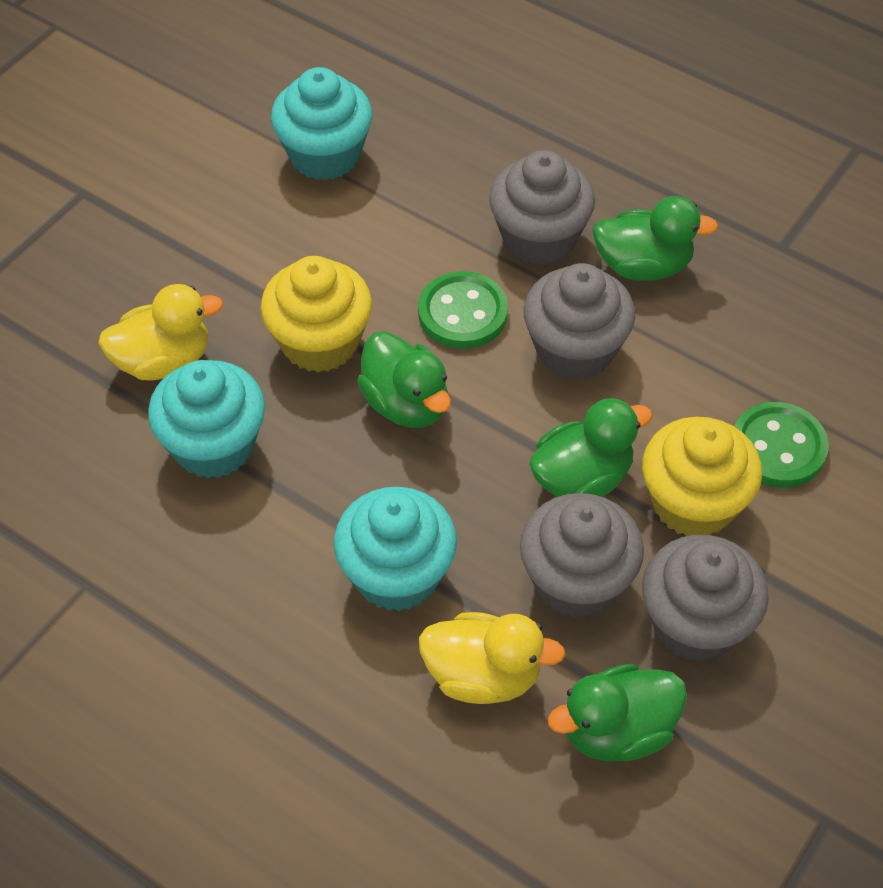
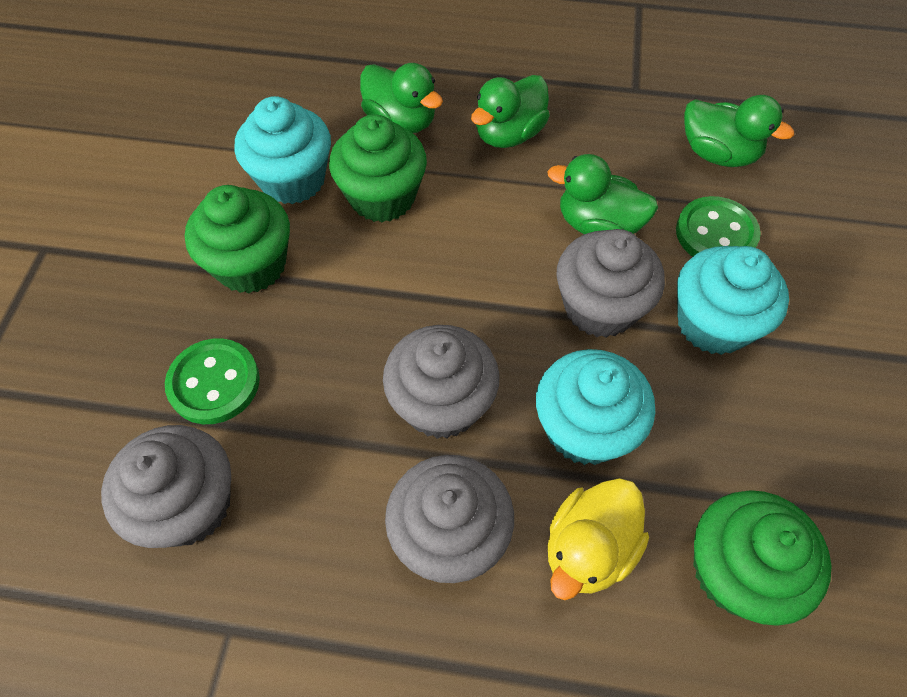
green cupcake: 0 -> 3
yellow cupcake: 2 -> 0
yellow duck: 2 -> 1

